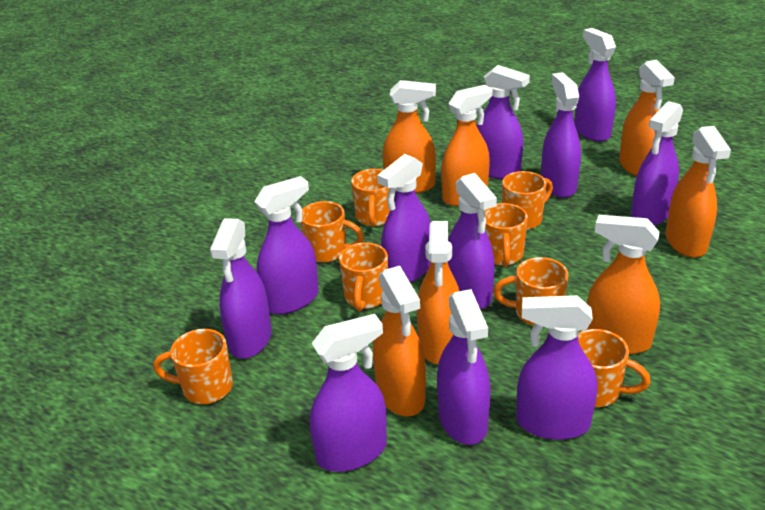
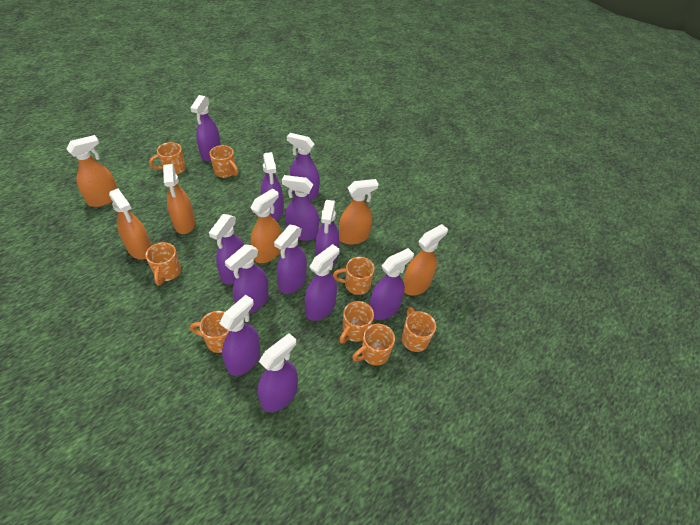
orange spray bottle: 7 -> 6
purple spray bottle: 11 -> 12

